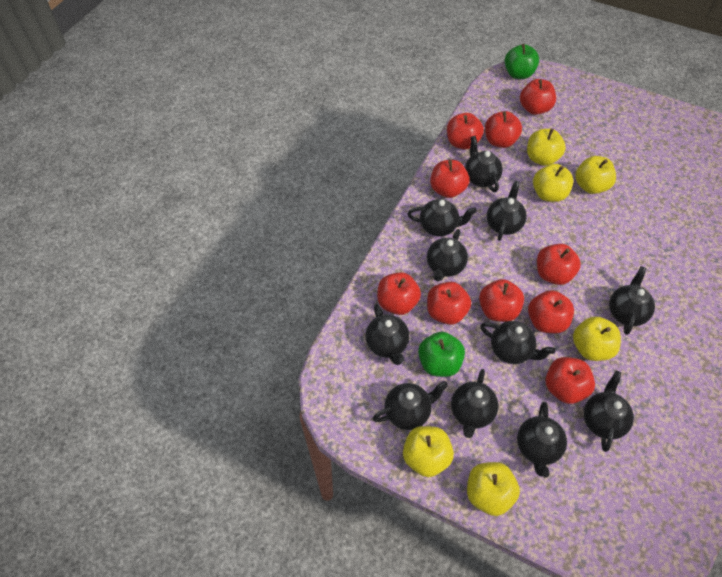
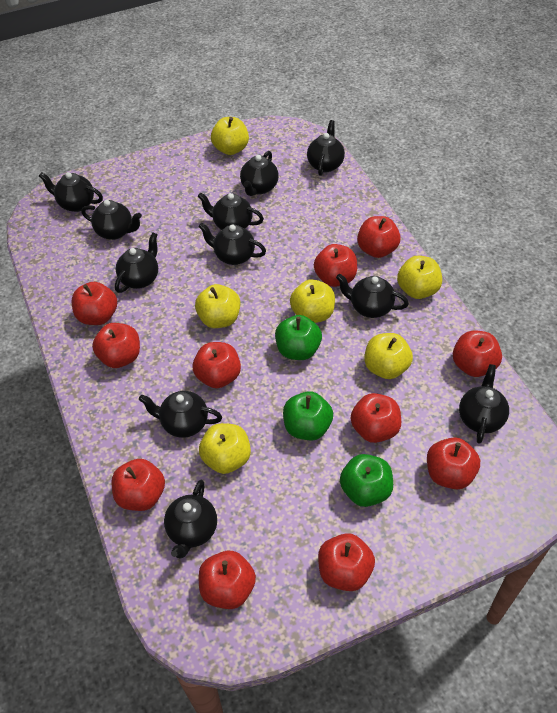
green apple: 2 -> 3
red apple: 10 -> 11

